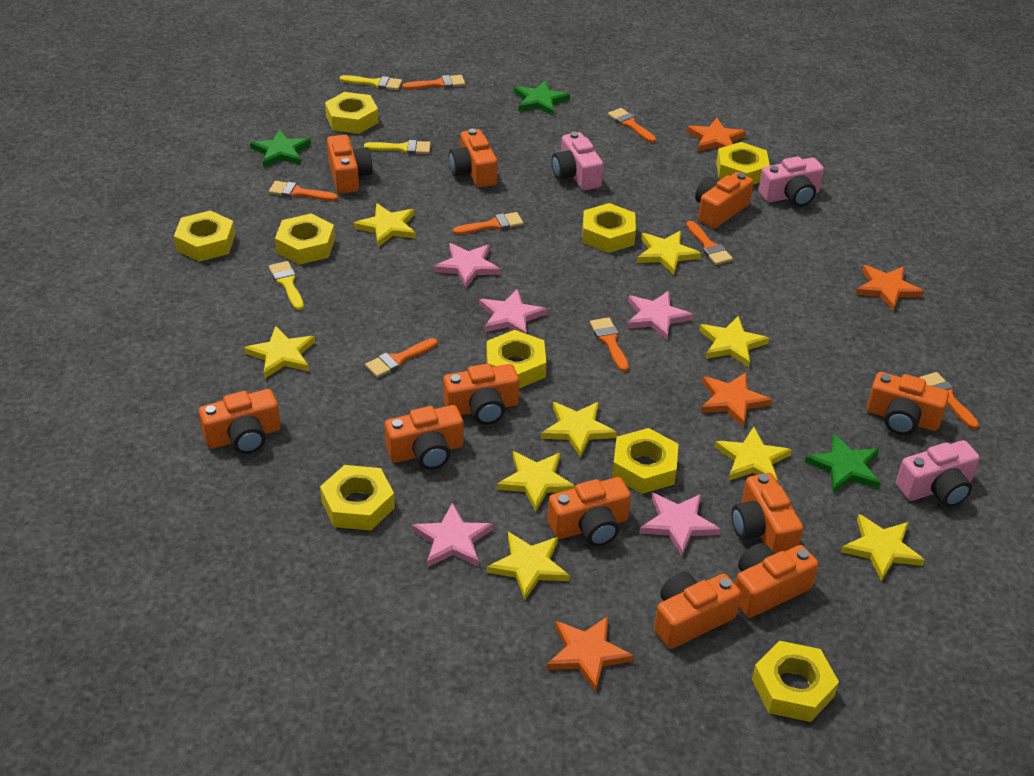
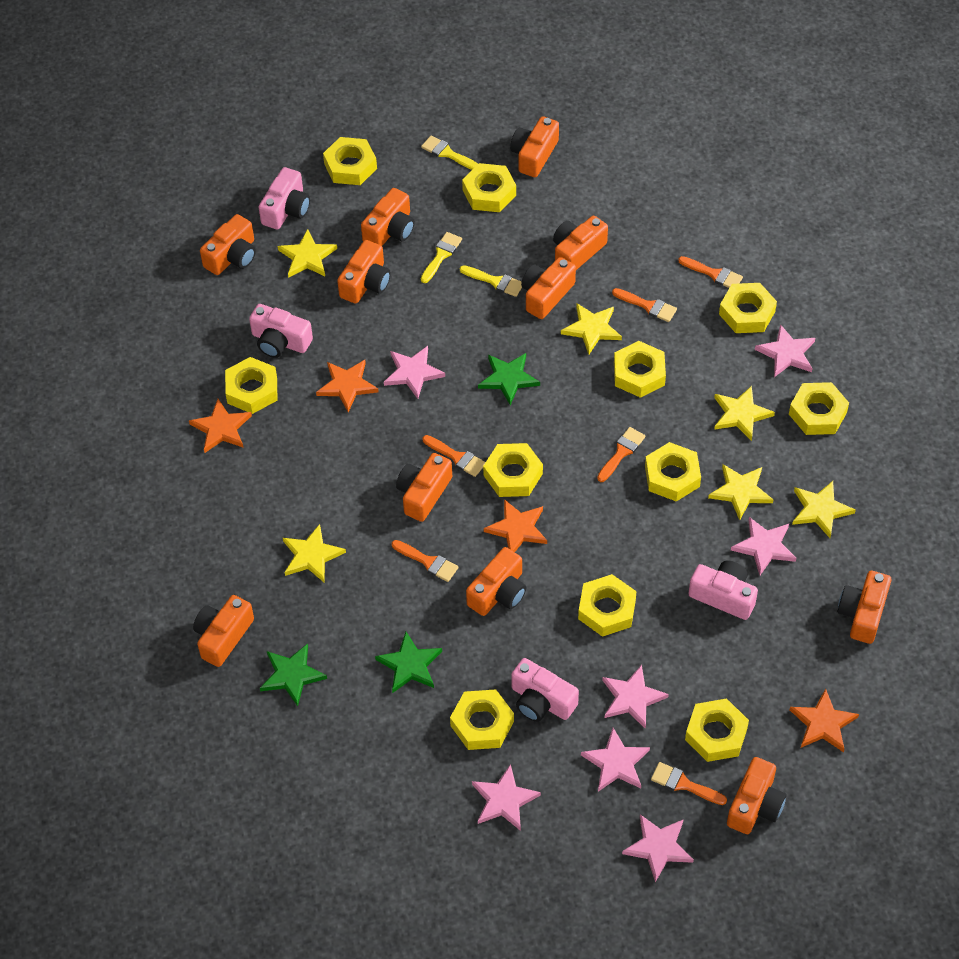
orange brush: 8 -> 6
pink camera: 3 -> 4
pink star: 5 -> 7
yellow nut: 9 -> 11
yellow star: 9 -> 6

